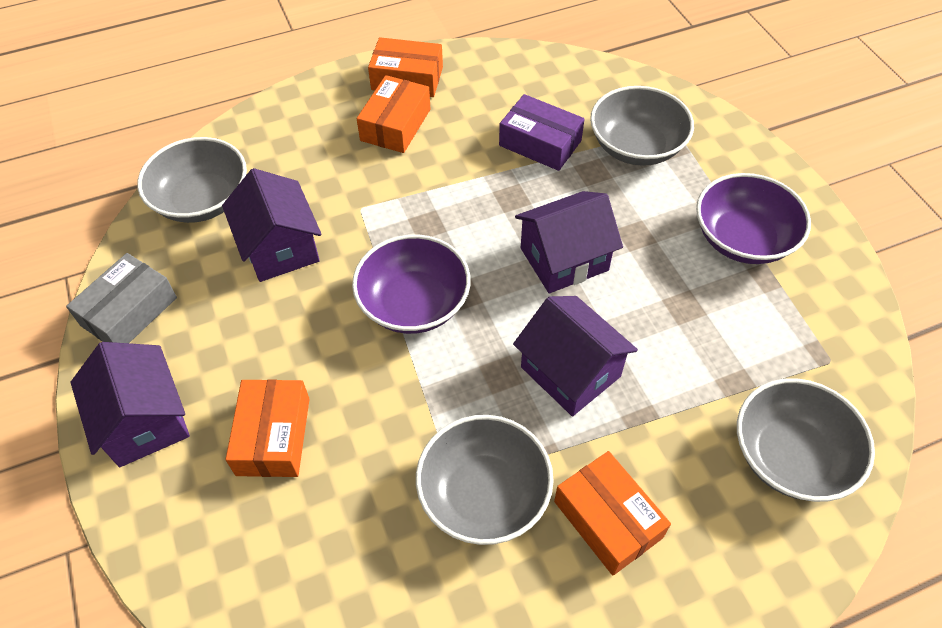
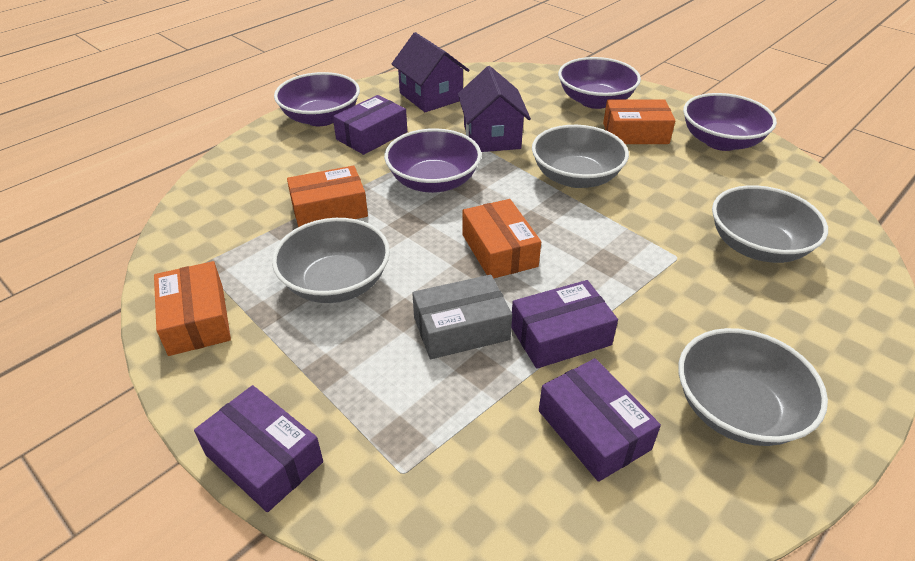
purple bowl: 2 -> 4
purple box: 1 -> 4
purple house: 4 -> 2

